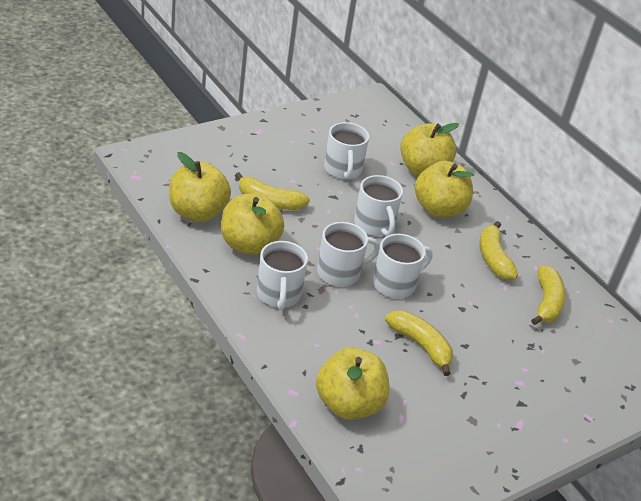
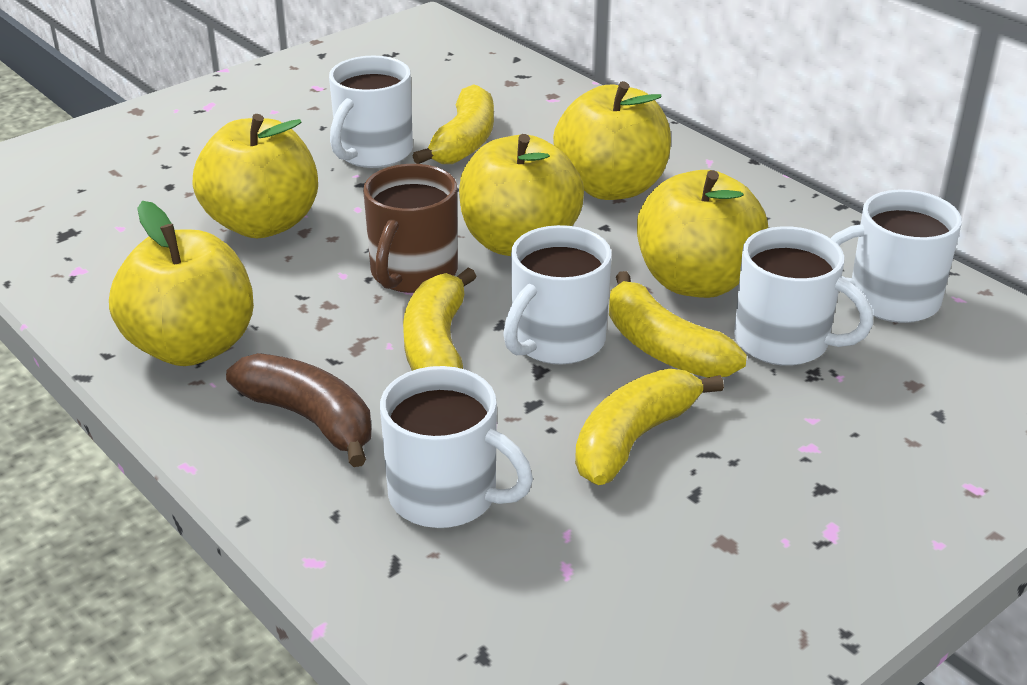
brown banana: 0 -> 1
brown mug: 0 -> 1

